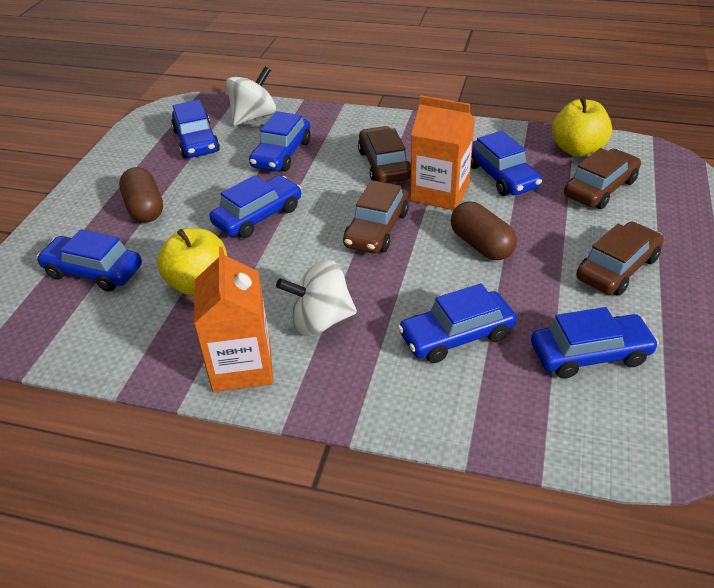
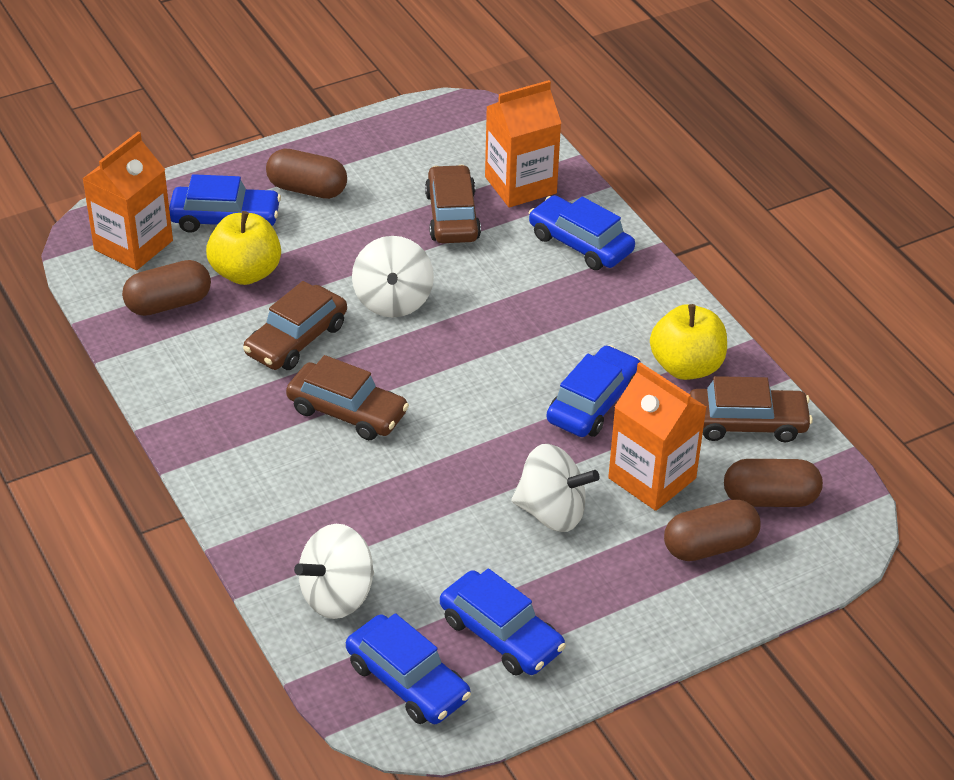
blue car: 7 -> 5
brown capsule: 2 -> 4
orange carton: 2 -> 3
white spinning top: 2 -> 3

